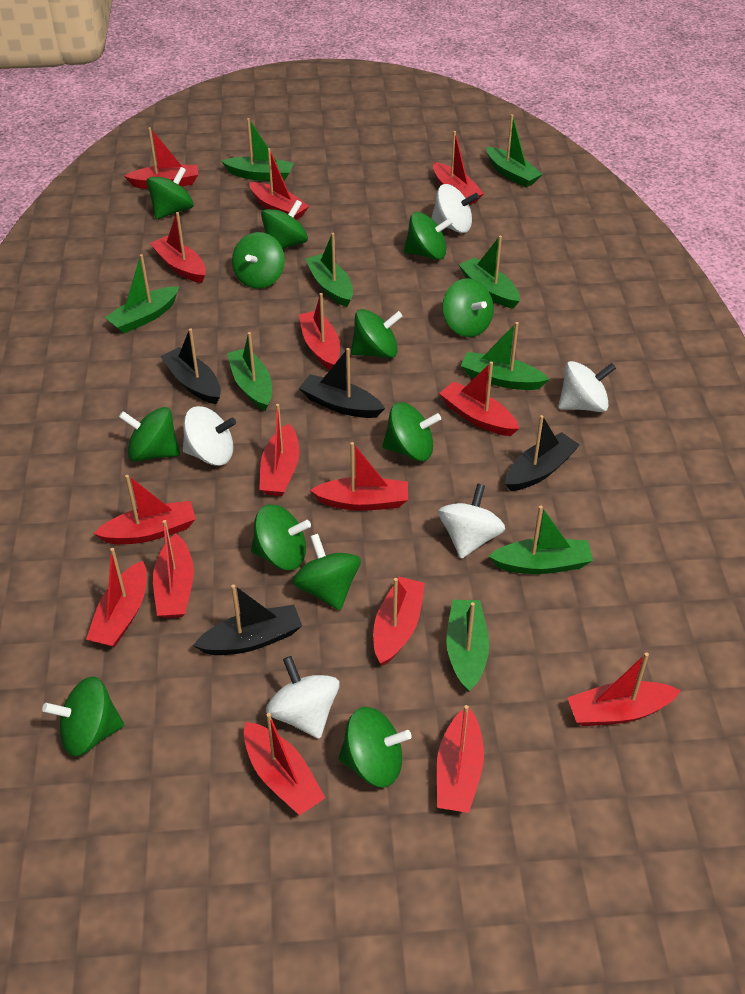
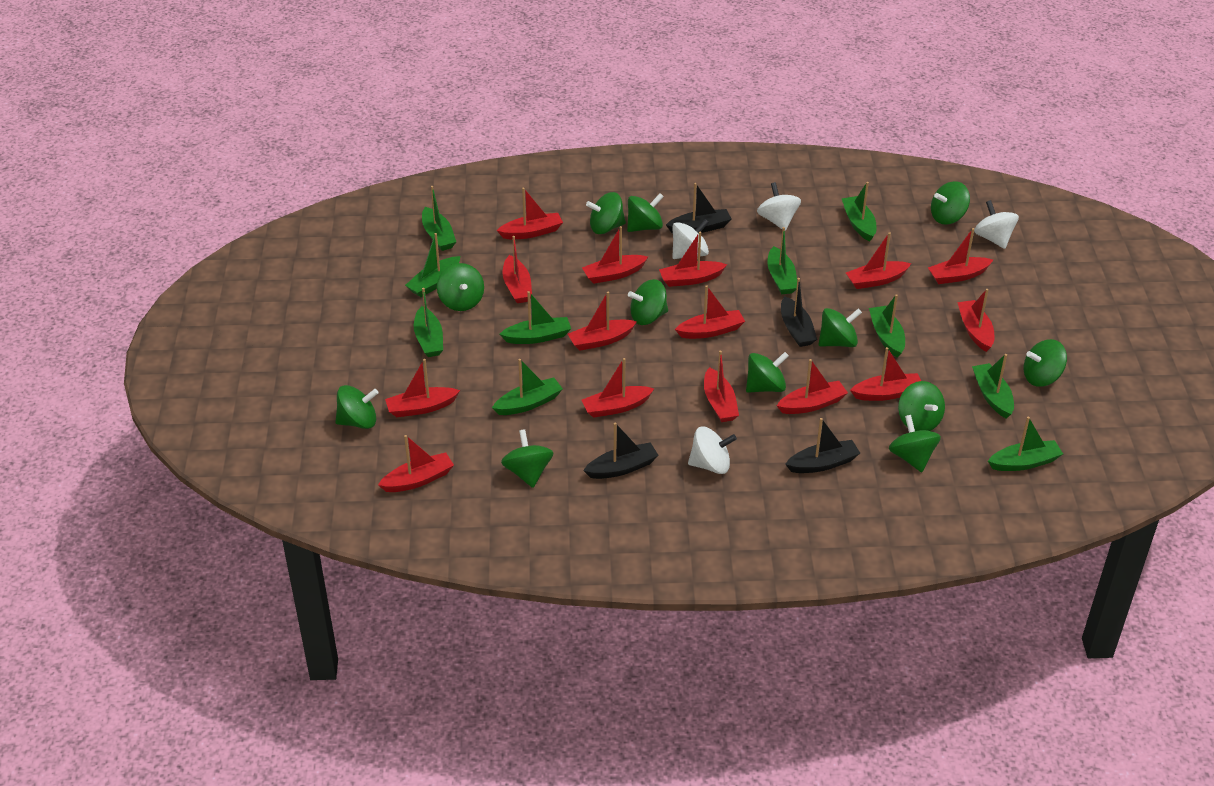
green boat: 9 -> 10
white spinning top: 5 -> 4

